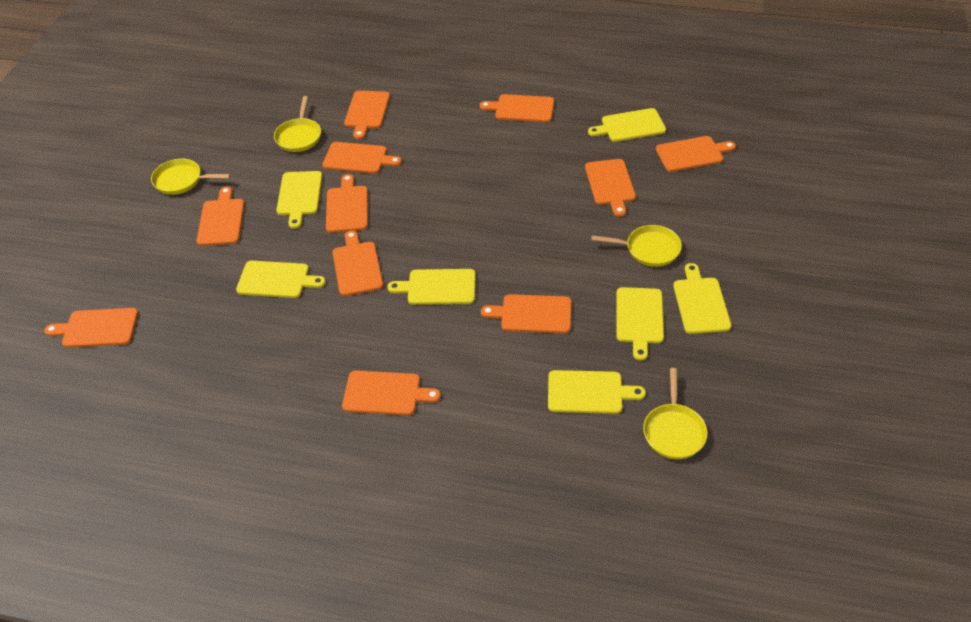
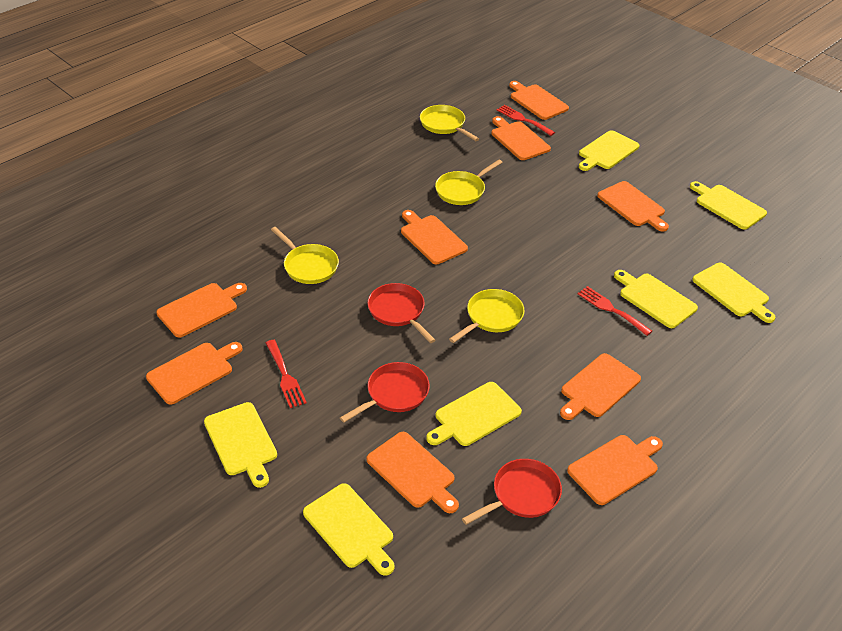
orange cutting board: 11 -> 9
red fork: 0 -> 3
red pan: 0 -> 3

